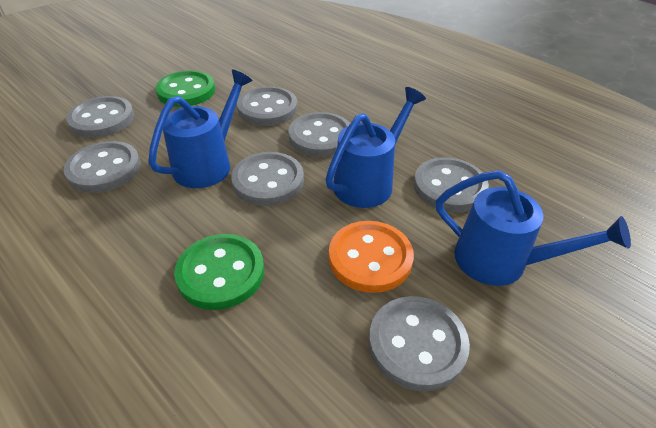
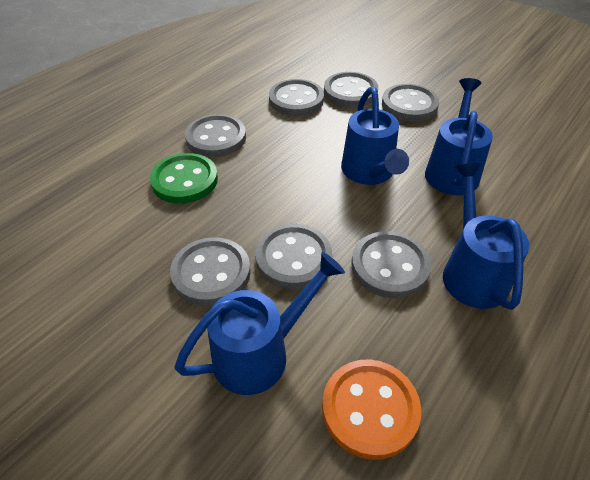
blue watering can: 3 -> 4
green button: 2 -> 1

